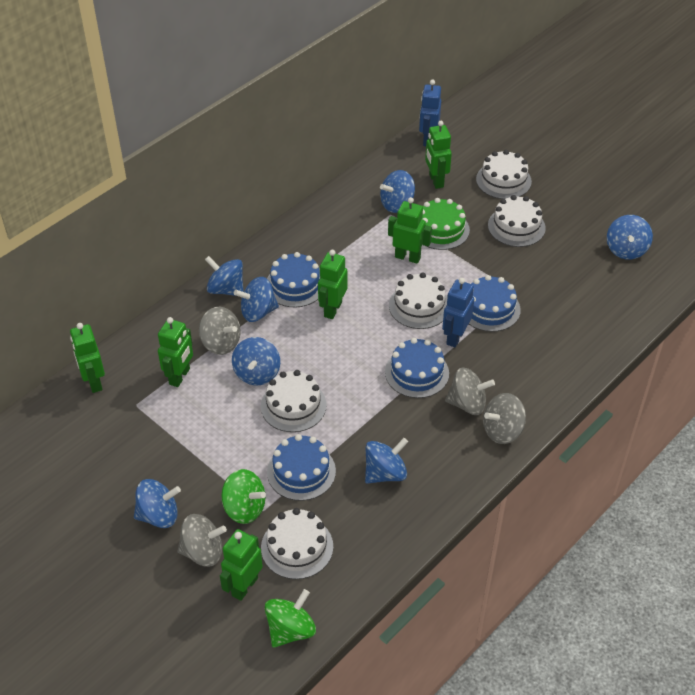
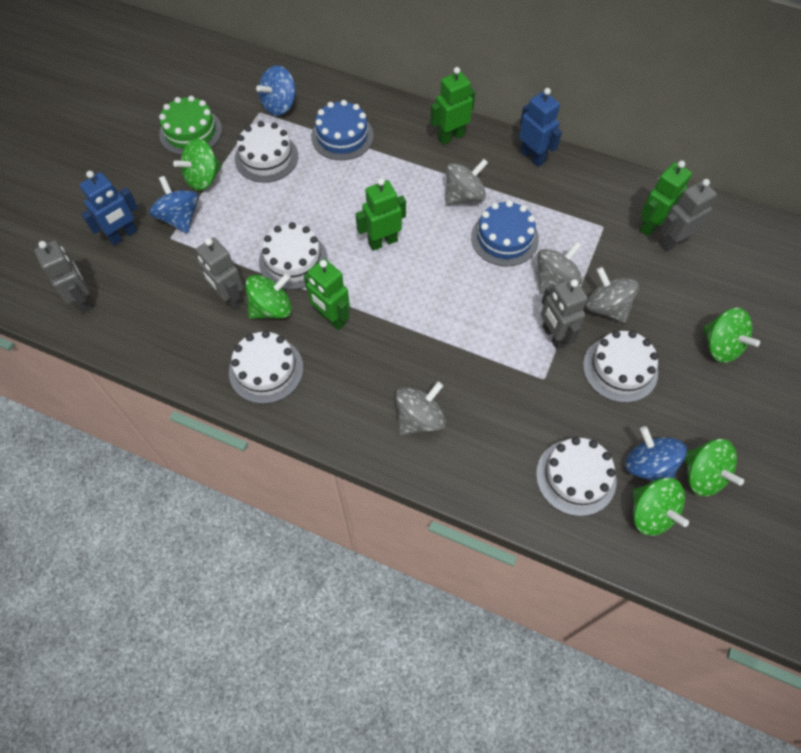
blue cake: 4 -> 2
blue spinning top: 7 -> 3
green robot: 6 -> 4
green spinning top: 2 -> 5
grey robot: 0 -> 4

